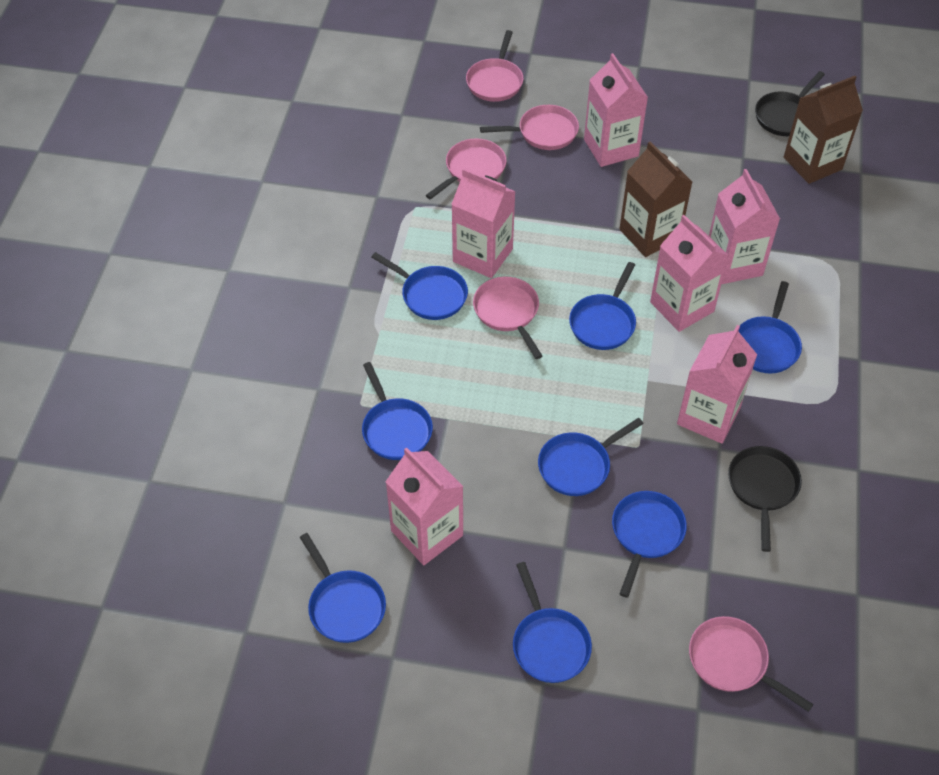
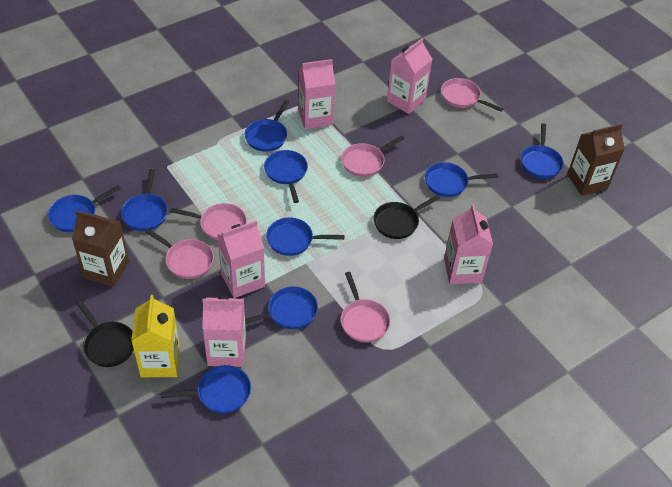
blue pan: 8 -> 9
pink carton: 6 -> 5
yellow carton: 0 -> 1

